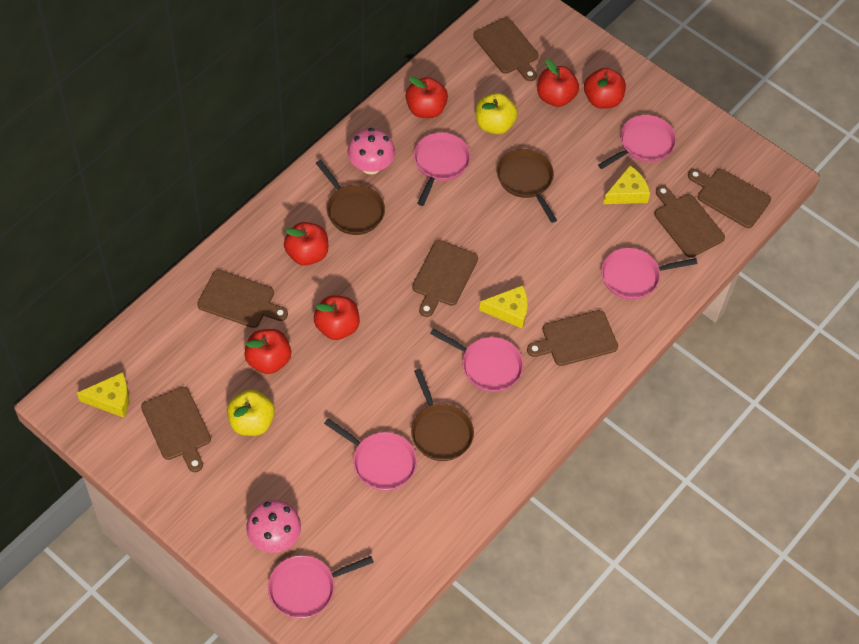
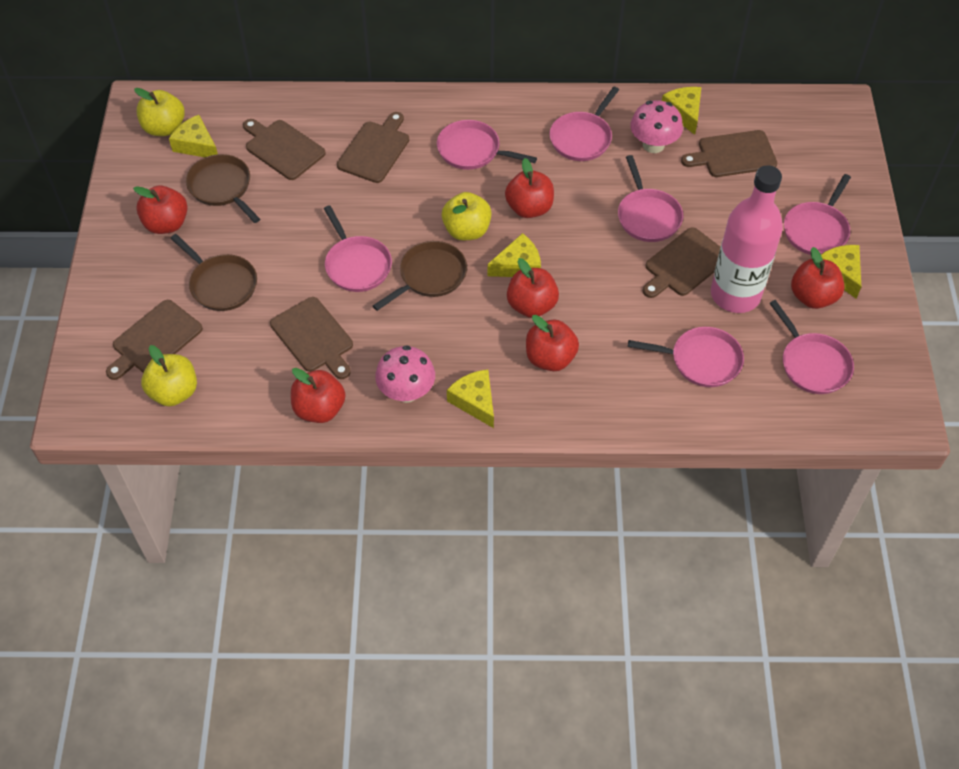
brown cutting board: 7 -> 6
pink bottle: 0 -> 1
pink pan: 6 -> 7
yellow apple: 2 -> 3
yellow cheese: 3 -> 5

